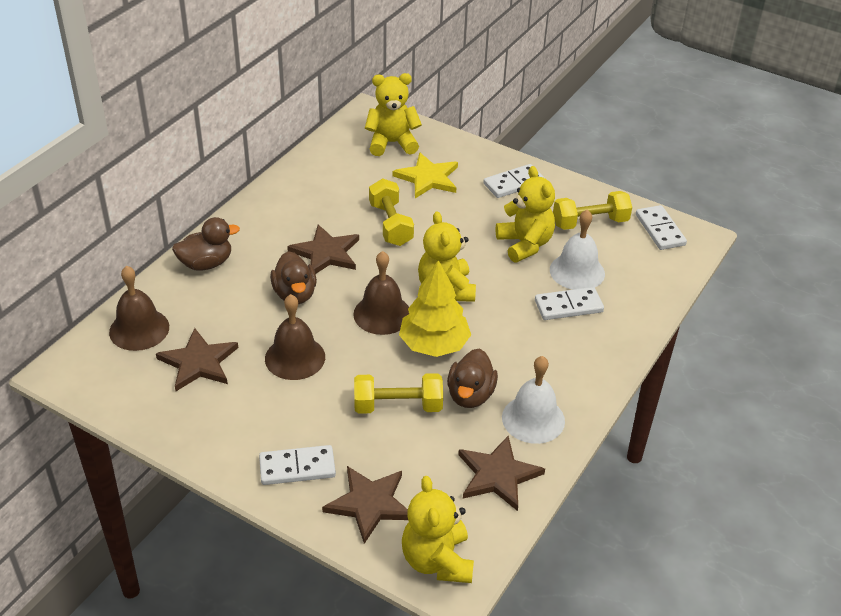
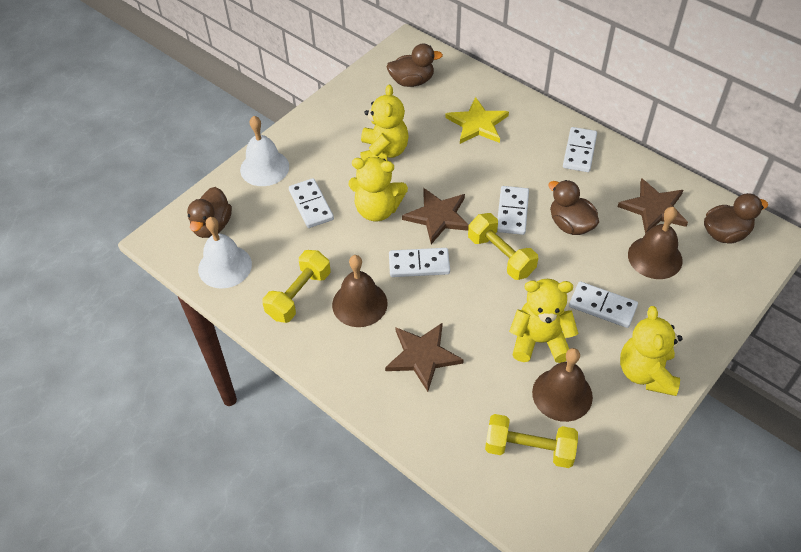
brown duck: 3 -> 4
brown star: 4 -> 3
white domino: 4 -> 5
yellow tree: 1 -> 0

